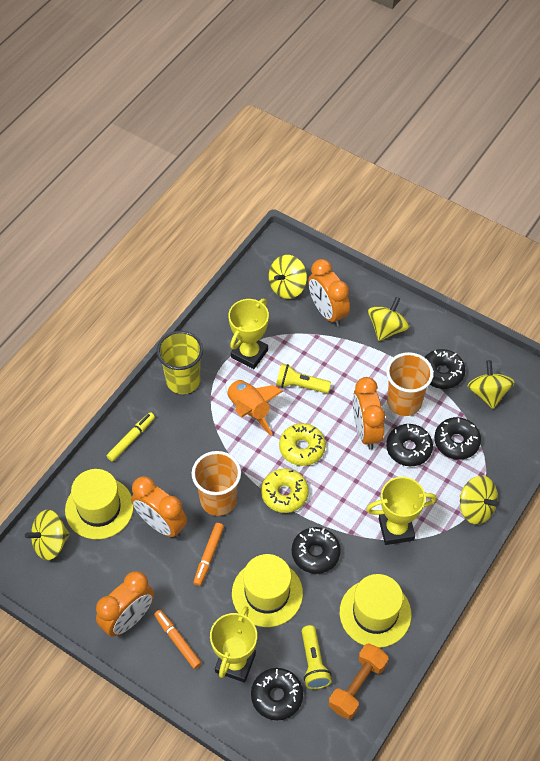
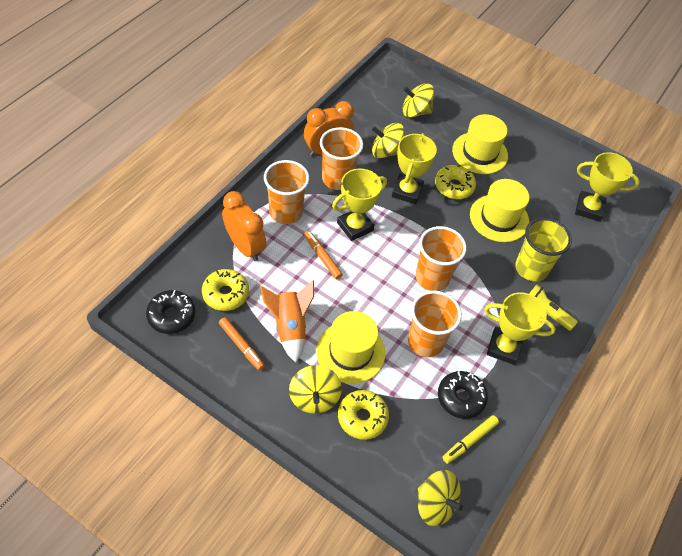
black donut: 5 -> 2
orange clock: 4 -> 2
orange cup: 2 -> 4
orange dumbbell: 1 -> 0
yellow donut: 2 -> 3
yellow flashlight: 2 -> 1
yellow spinning top: 5 -> 4
yellow trophy: 3 -> 4

